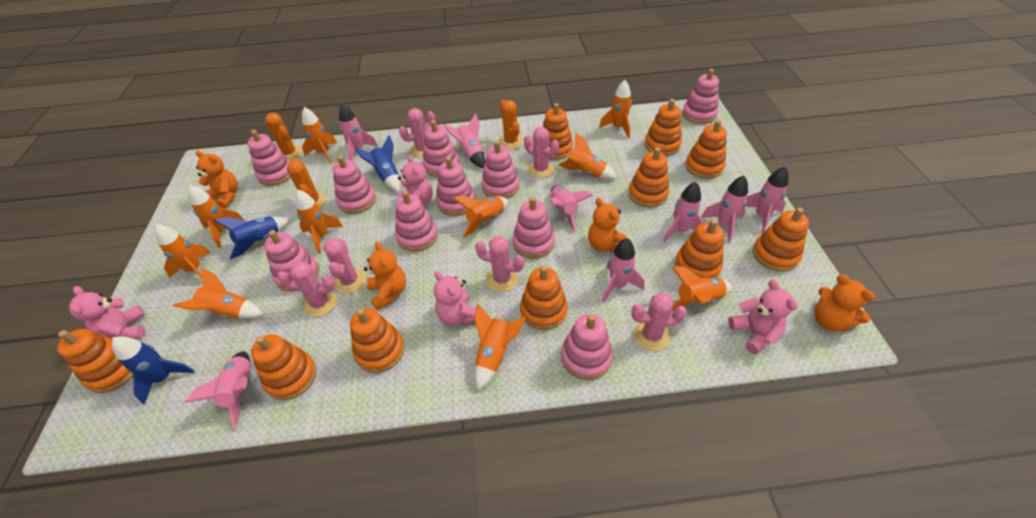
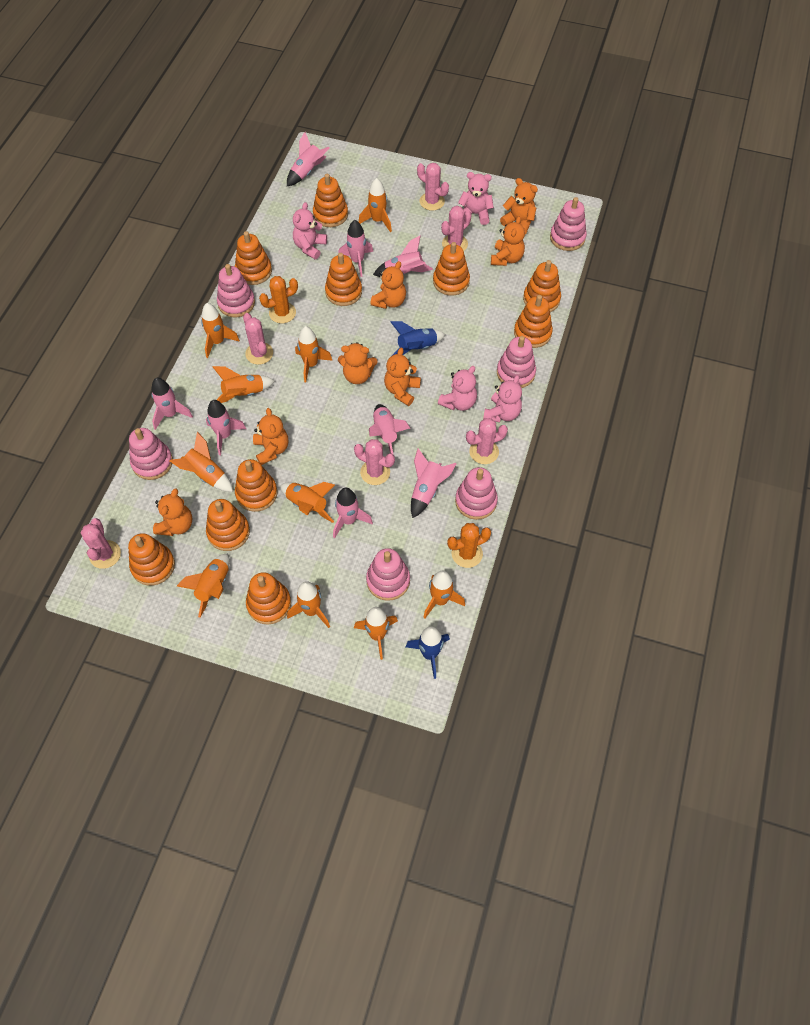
blue rocket: 3 -> 2
orange cactus: 3 -> 2
orange teddy bear: 4 -> 7
pink stacking toy: 10 -> 6

